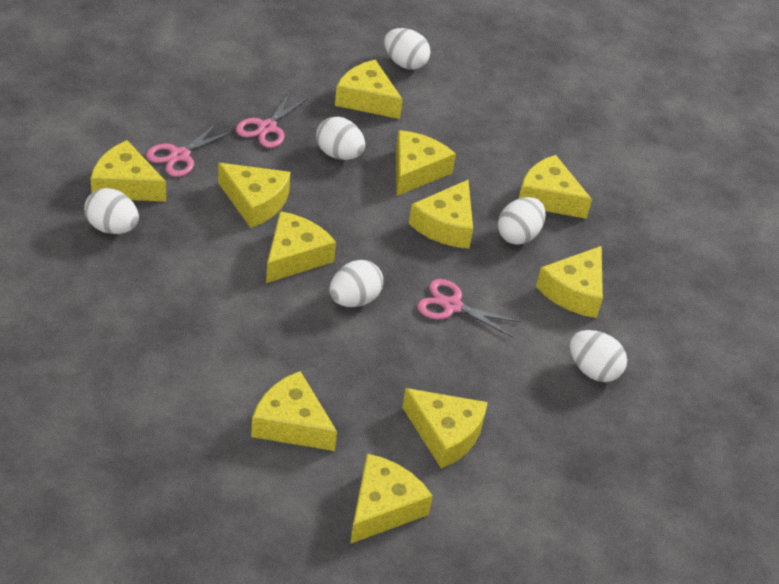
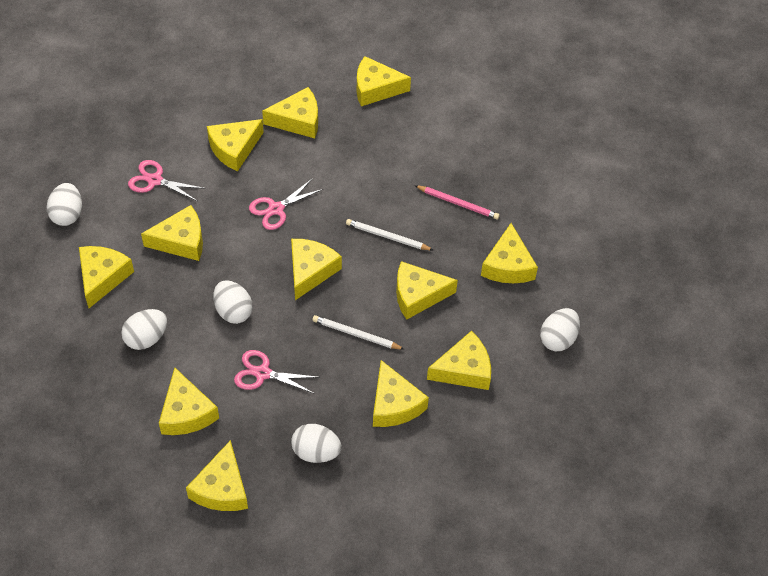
pink pencil: 0 -> 1
white egg: 6 -> 5
white pencil: 0 -> 2
yellow cheese: 11 -> 12

